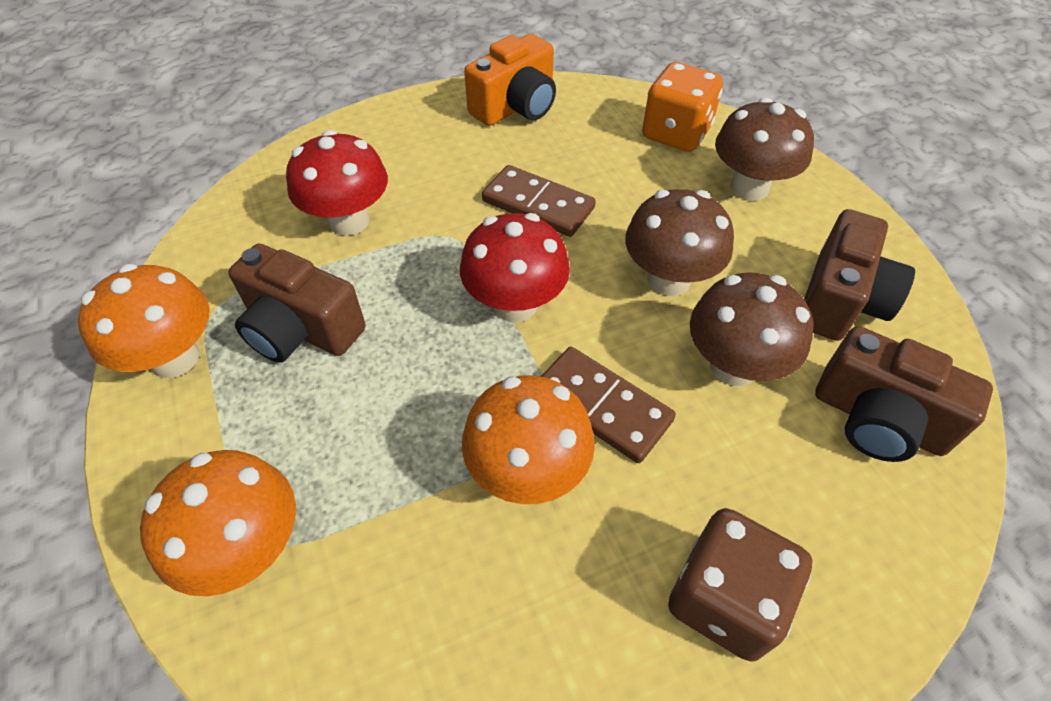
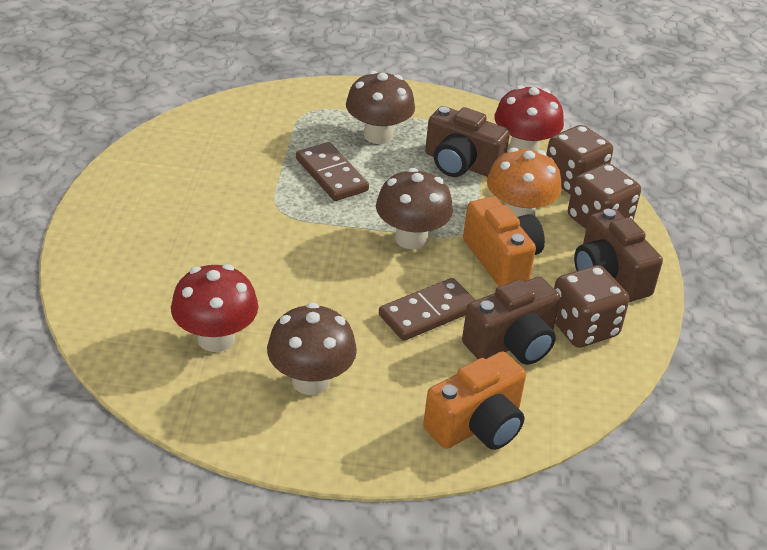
brown dice: 1 -> 3
orange camera: 1 -> 2
orange dice: 1 -> 0
orange mushroom: 3 -> 1

